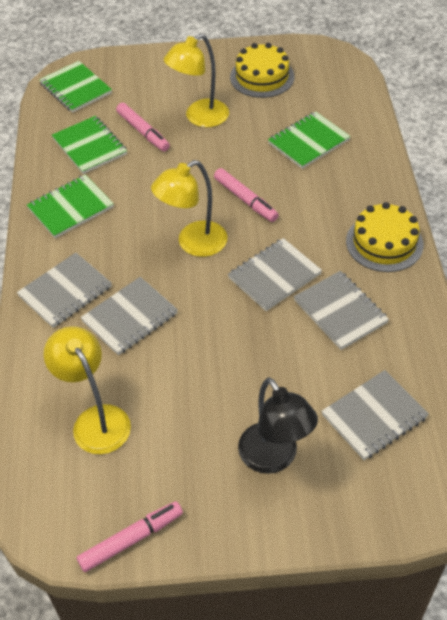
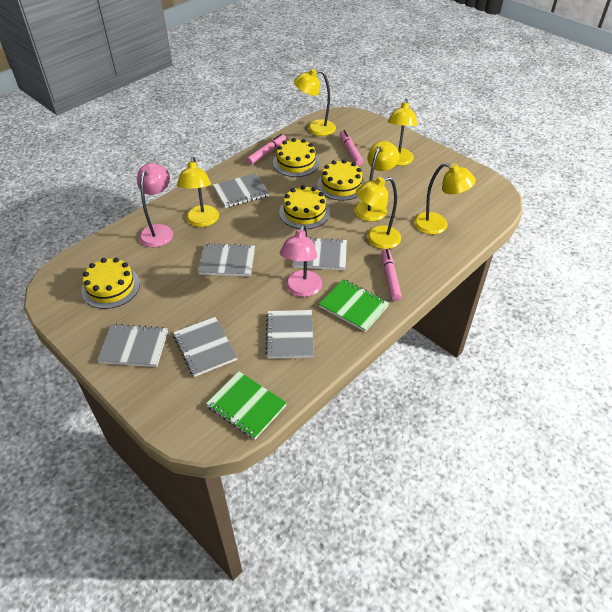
black lamp: 1 -> 0
green notebook: 4 -> 2
grey notebook: 5 -> 6
pink lamp: 0 -> 2
yellow cake: 2 -> 4
yellow lamp: 3 -> 6

